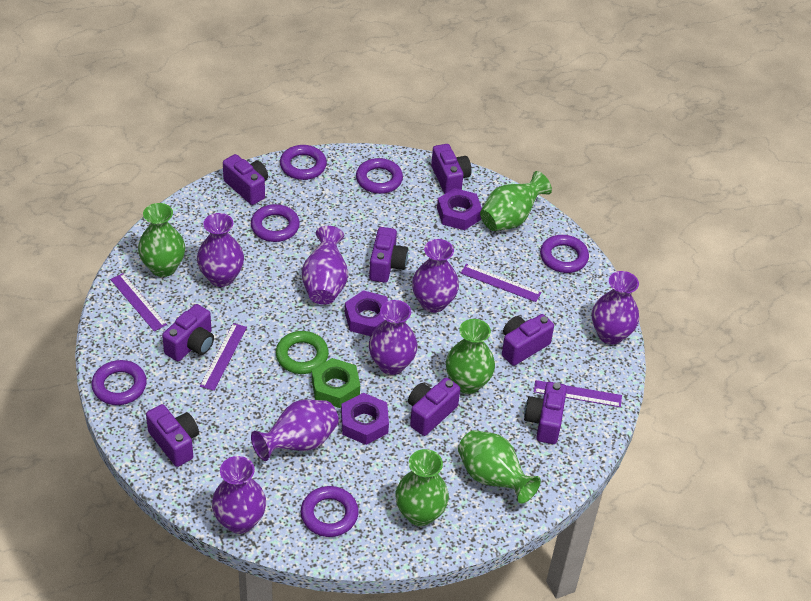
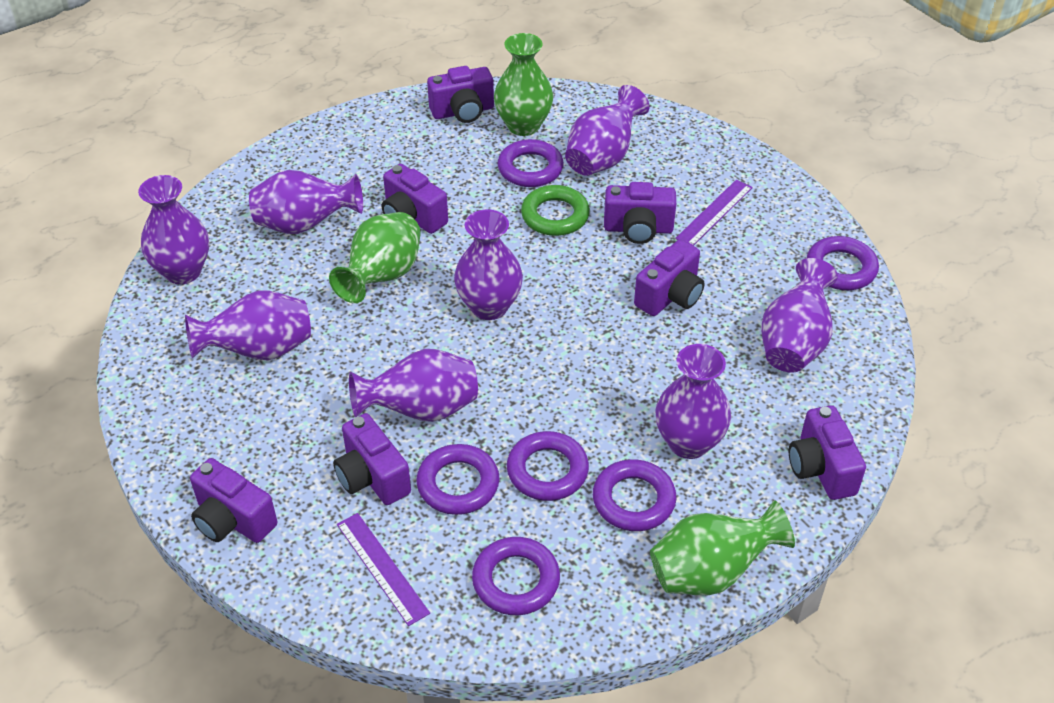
green nut: 1 -> 0
green vase: 5 -> 3
purple camera: 8 -> 7
purple nut: 3 -> 0
purple ruler: 4 -> 2
purple vase: 7 -> 8

